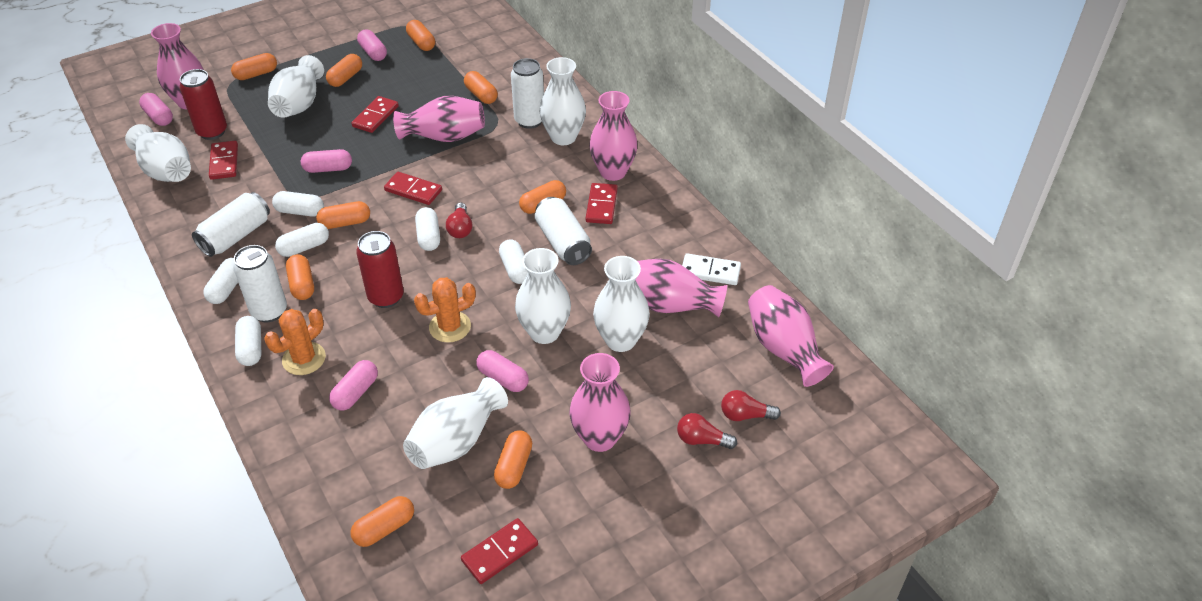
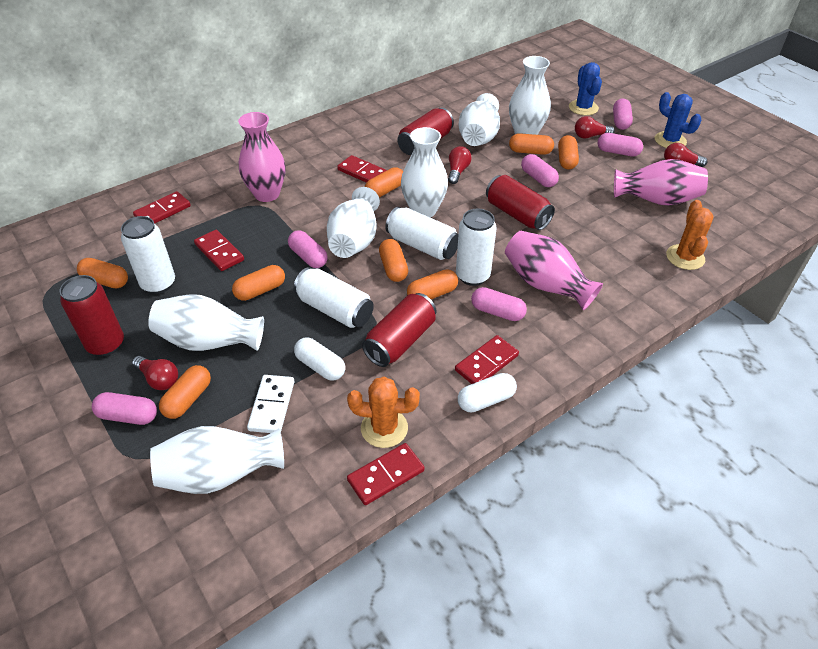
blue cactus: 0 -> 2
orange capsule: 9 -> 8
pink capsule: 5 -> 6
pink vase: 6 -> 3
red can: 2 -> 4
red light bulb: 3 -> 4
white capsule: 6 -> 2

